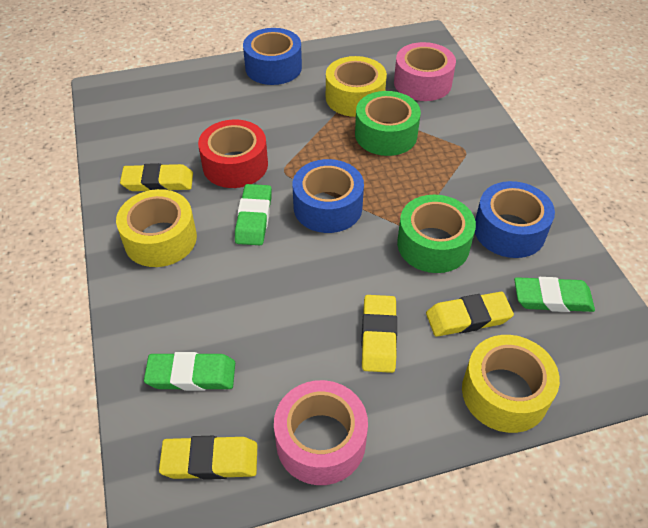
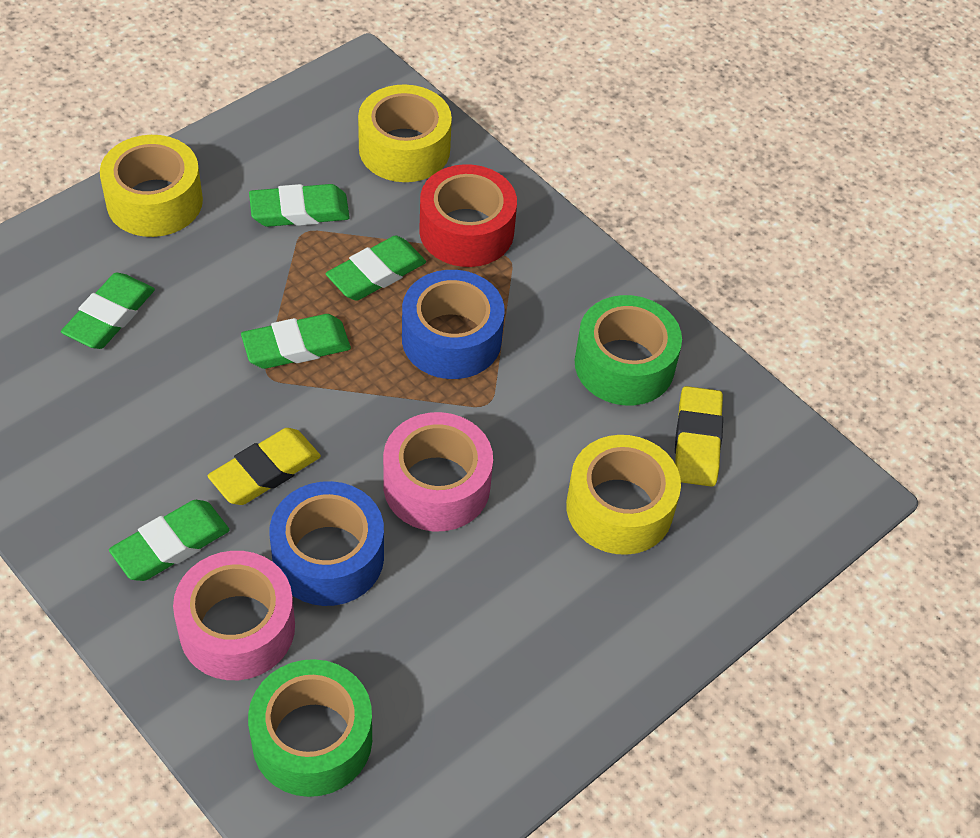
blue tape: 3 -> 2
green eraser: 3 -> 5
yellow eraser: 4 -> 2

